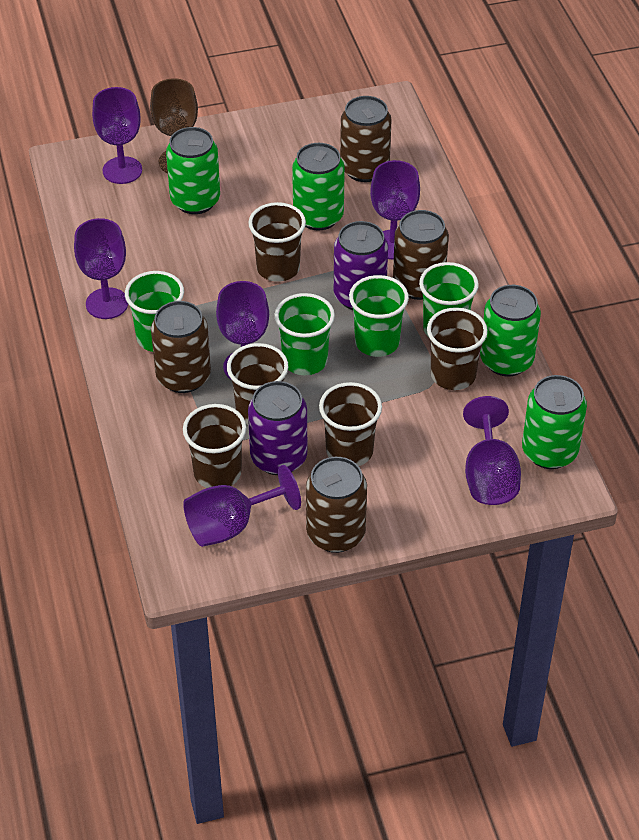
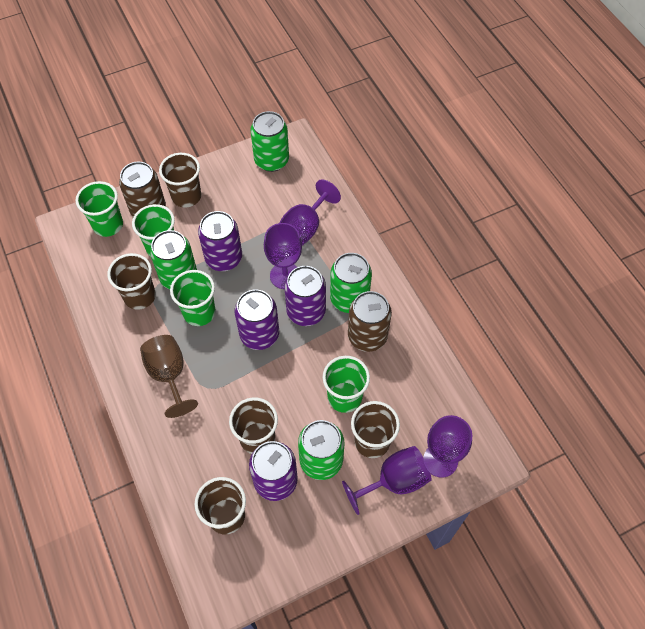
brown can: 4 -> 2
purple can: 2 -> 4
purple goblet: 6 -> 4

